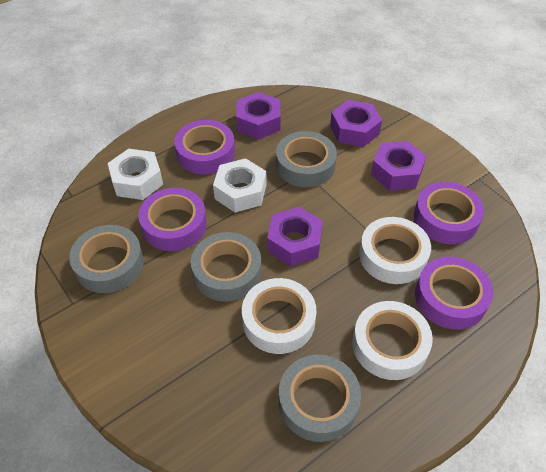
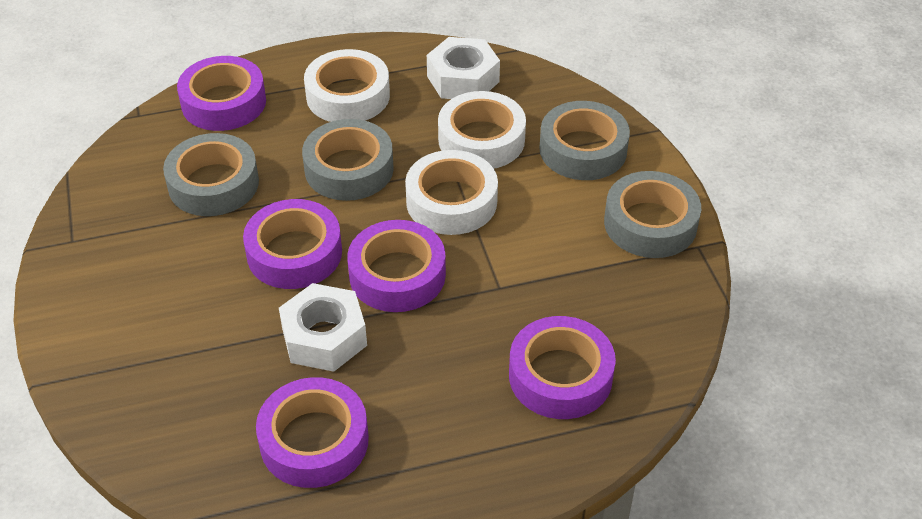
purple nut: 4 -> 0
purple tape: 4 -> 5

